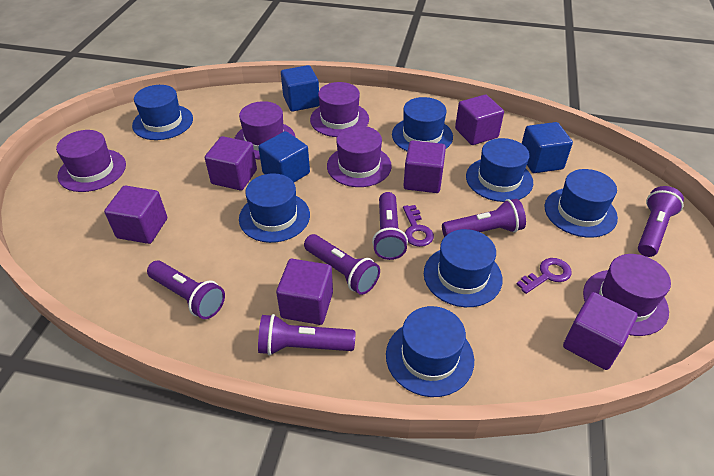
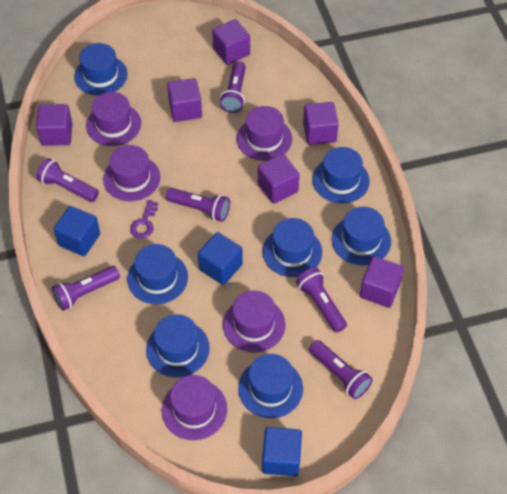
purple key: 2 -> 1

